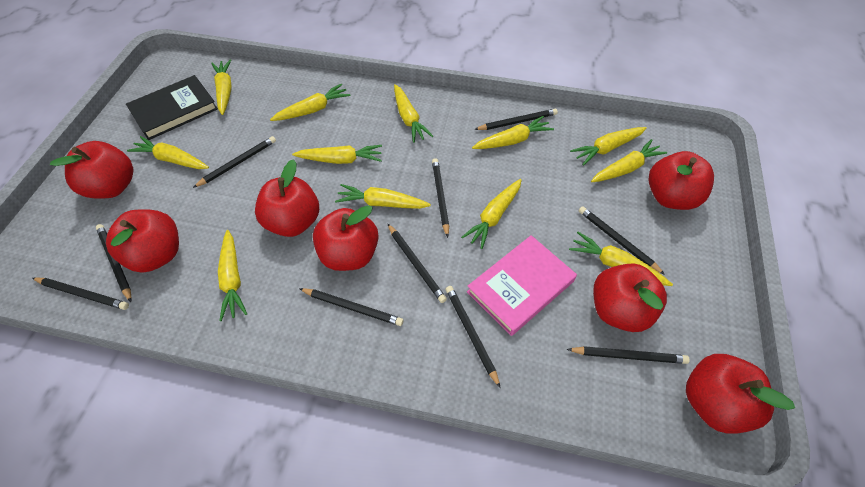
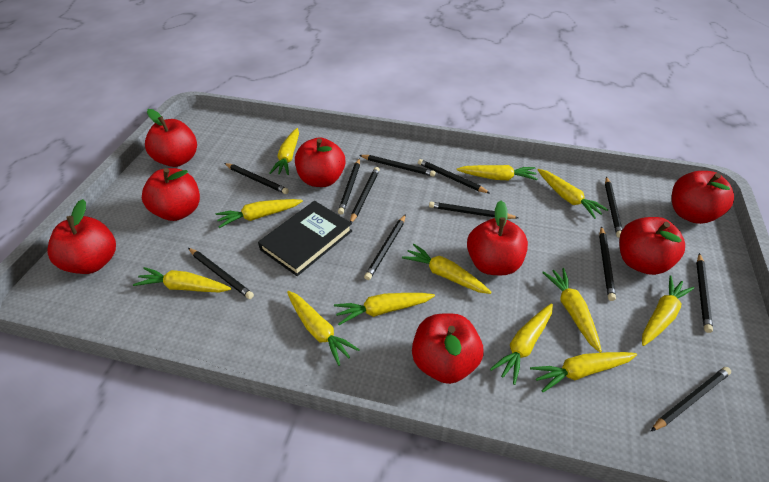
black pencil: 10 -> 12
pink book: 1 -> 0
red apple: 7 -> 8

